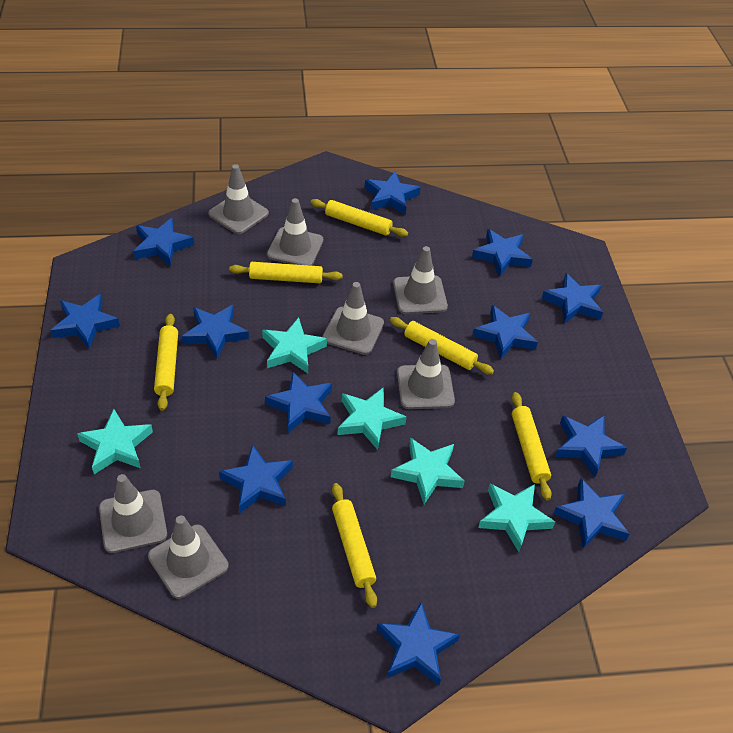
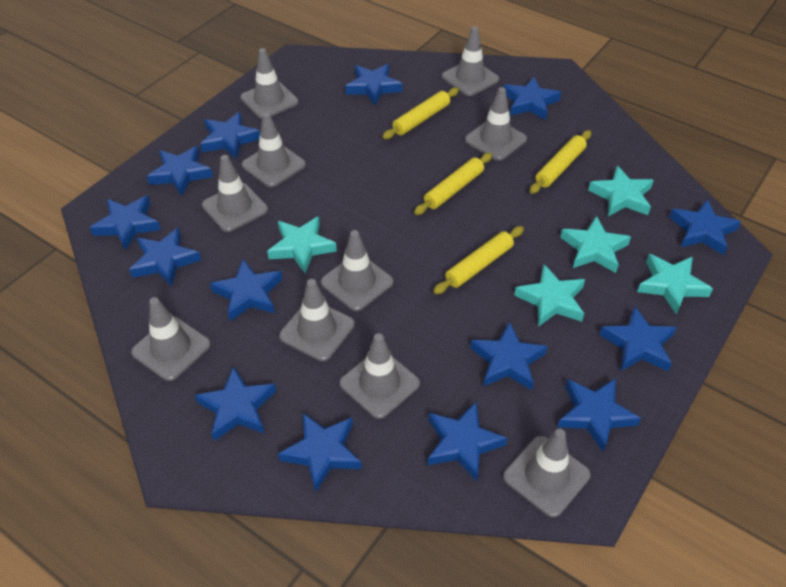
blue star: 12 -> 14
grey traffic cone: 7 -> 10
yellow rolling pin: 6 -> 4

